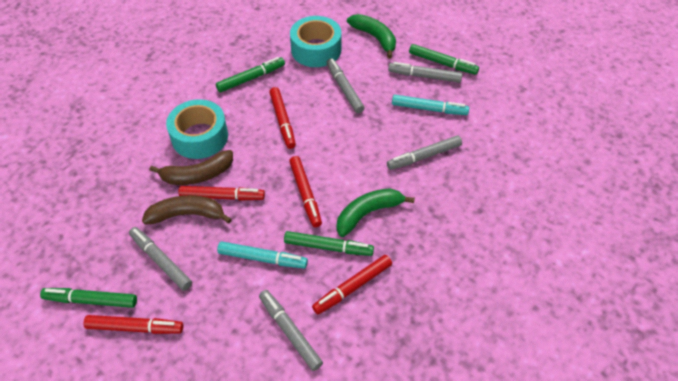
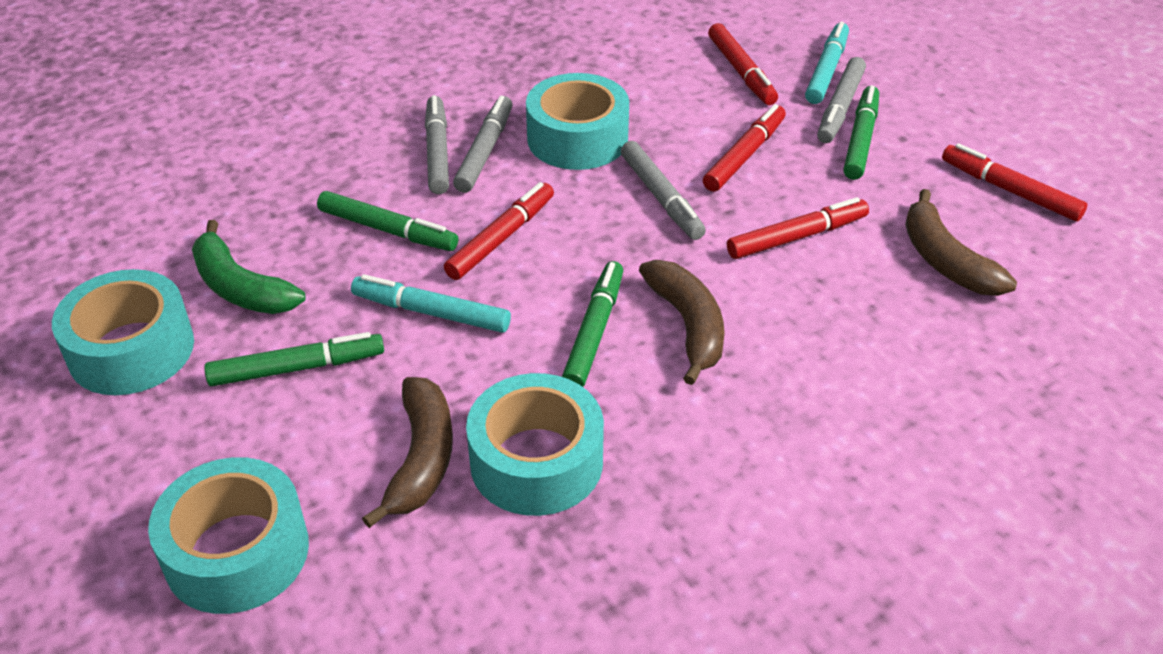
brown banana: 2 -> 3
green banana: 2 -> 1
grey marker: 5 -> 4
turquoise tape: 2 -> 4

